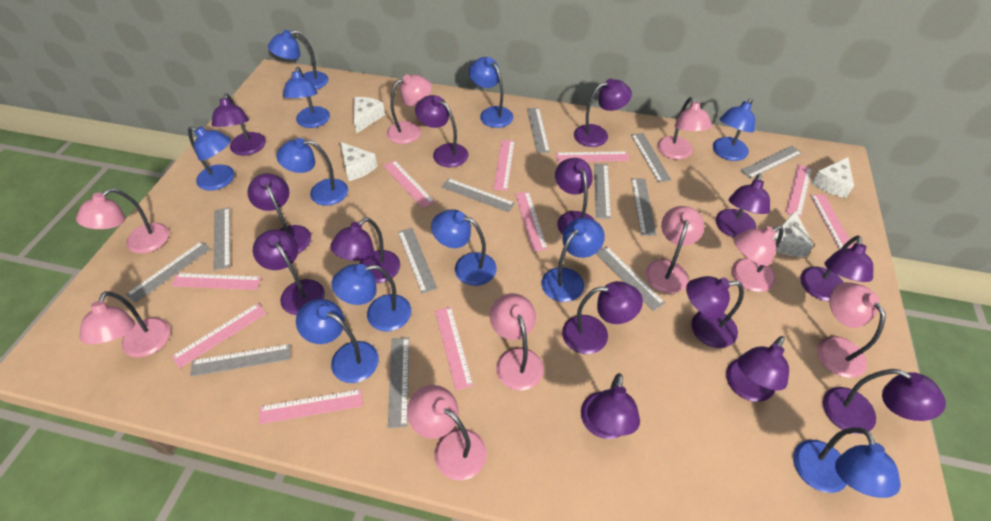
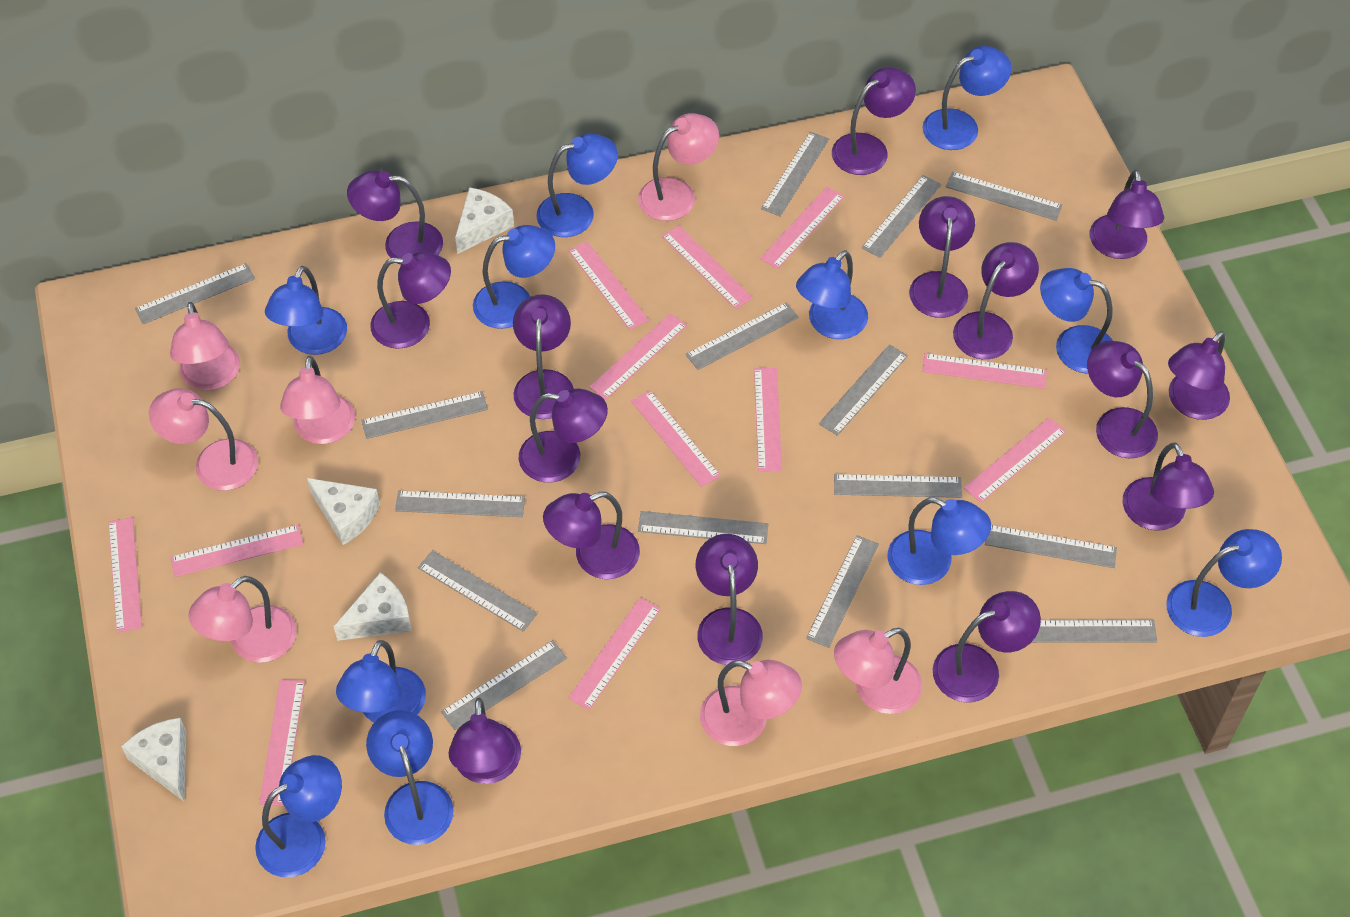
grey ruler: 12 -> 15
pink lamp: 9 -> 7
pink ruler: 10 -> 12
purple lamp: 14 -> 15

